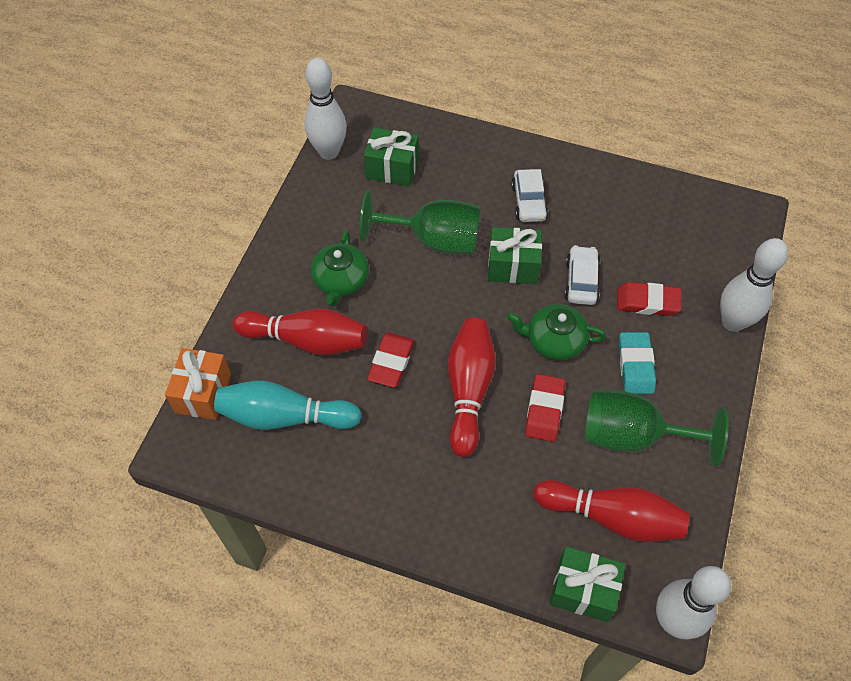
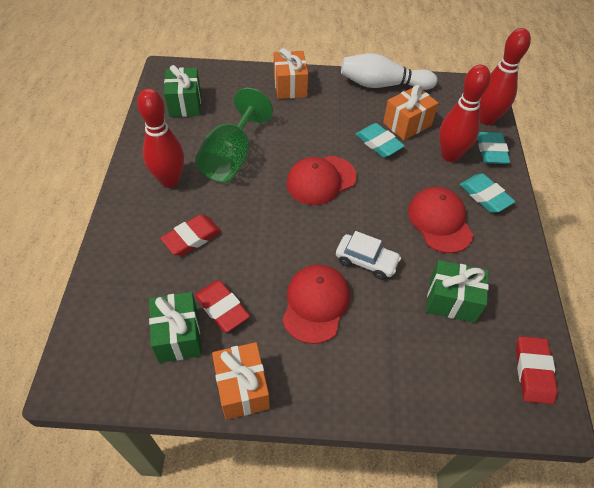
green goblet: 2 -> 1
green teapot: 2 -> 0
orange gift: 1 -> 3
red cap: 0 -> 3
turquoise bowling pin: 1 -> 0
turquoise eraser: 1 -> 3
white bowling pin: 3 -> 1
white car: 2 -> 1

